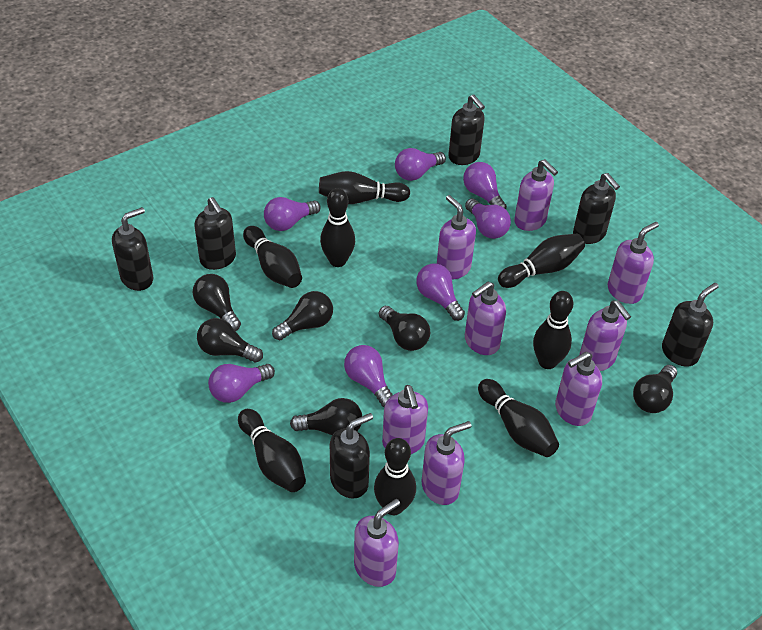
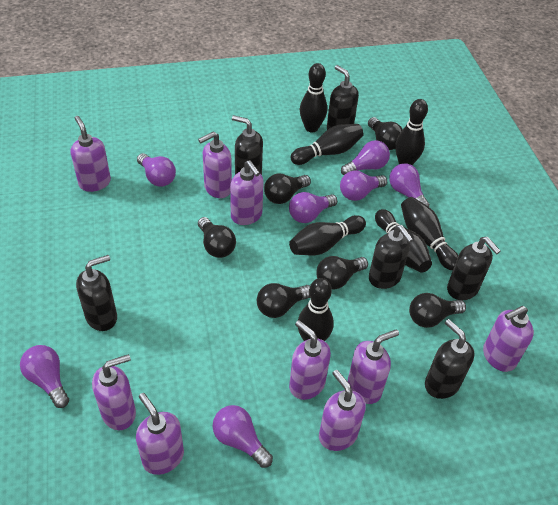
black bowling pin: 8 -> 7

